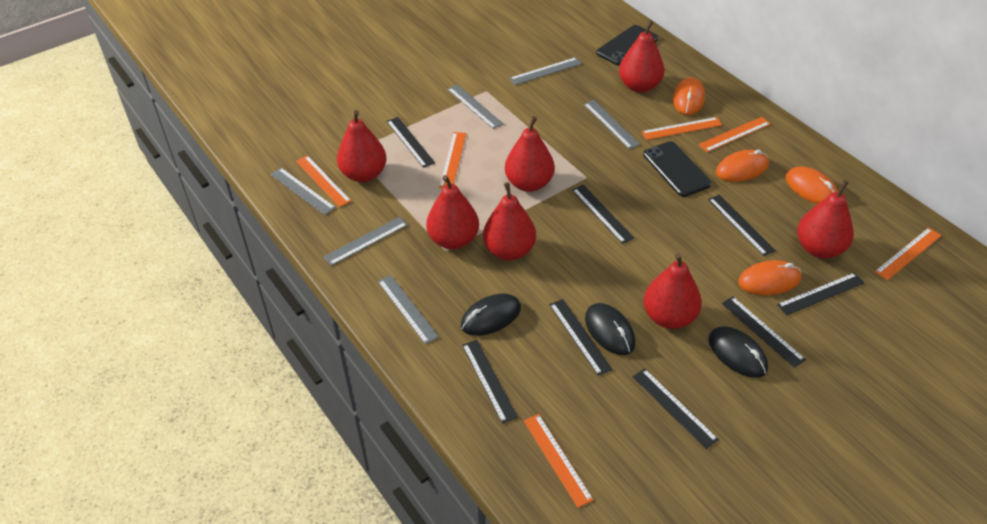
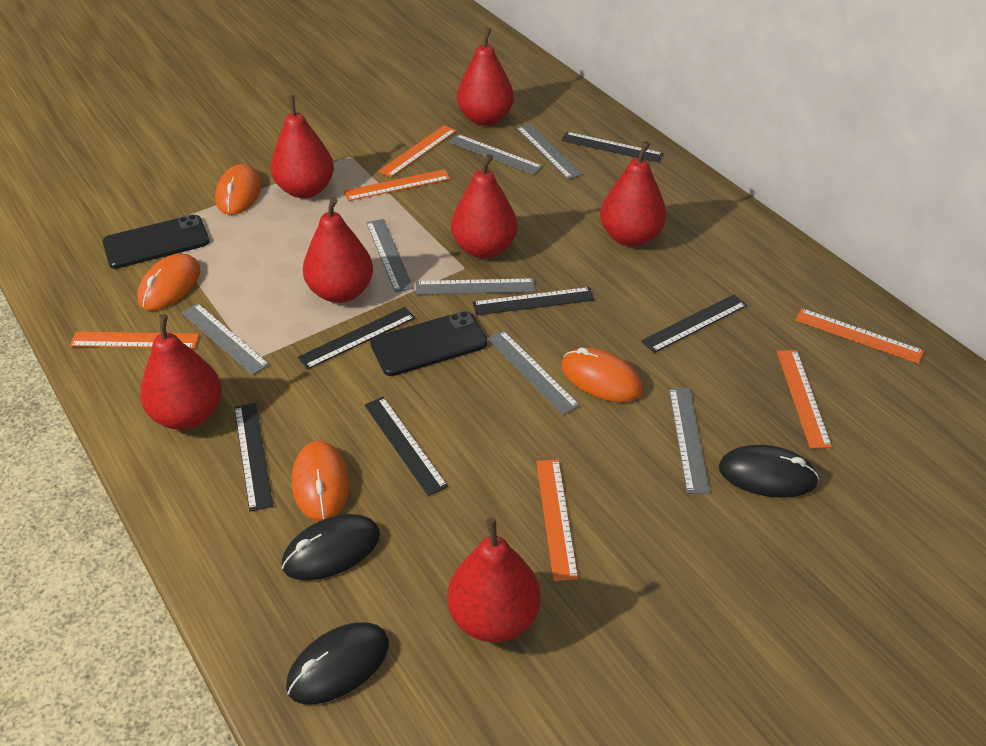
black ruler: 8 -> 6
grey ruler: 6 -> 7

